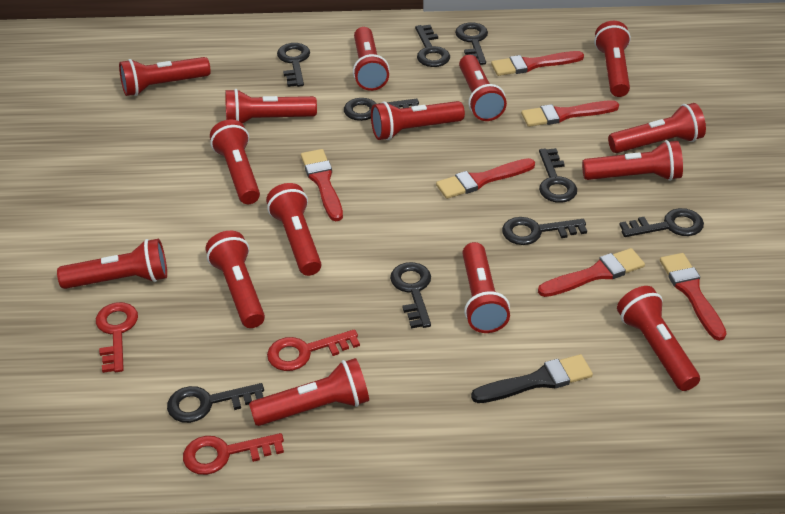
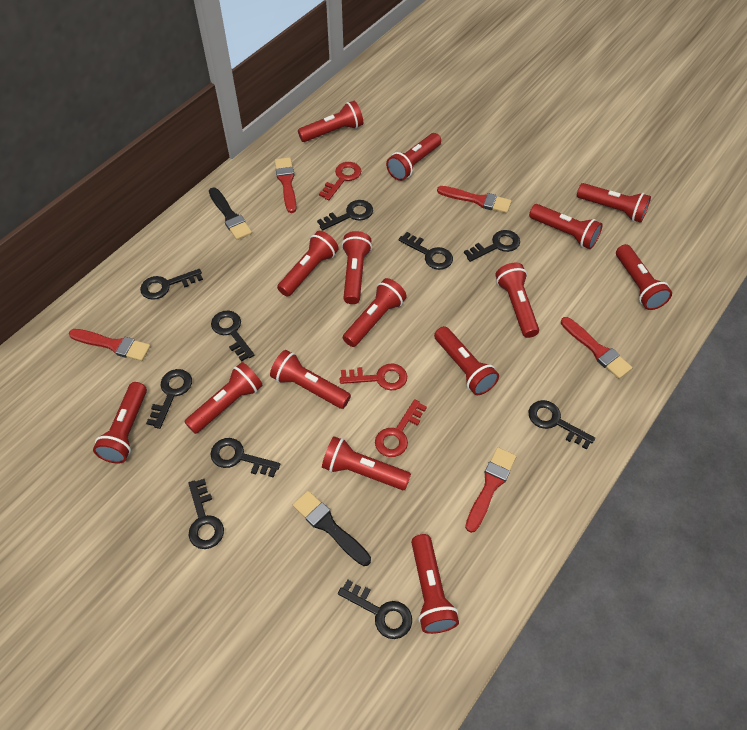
black brush: 1 -> 2
black key: 9 -> 10
red brush: 6 -> 5

